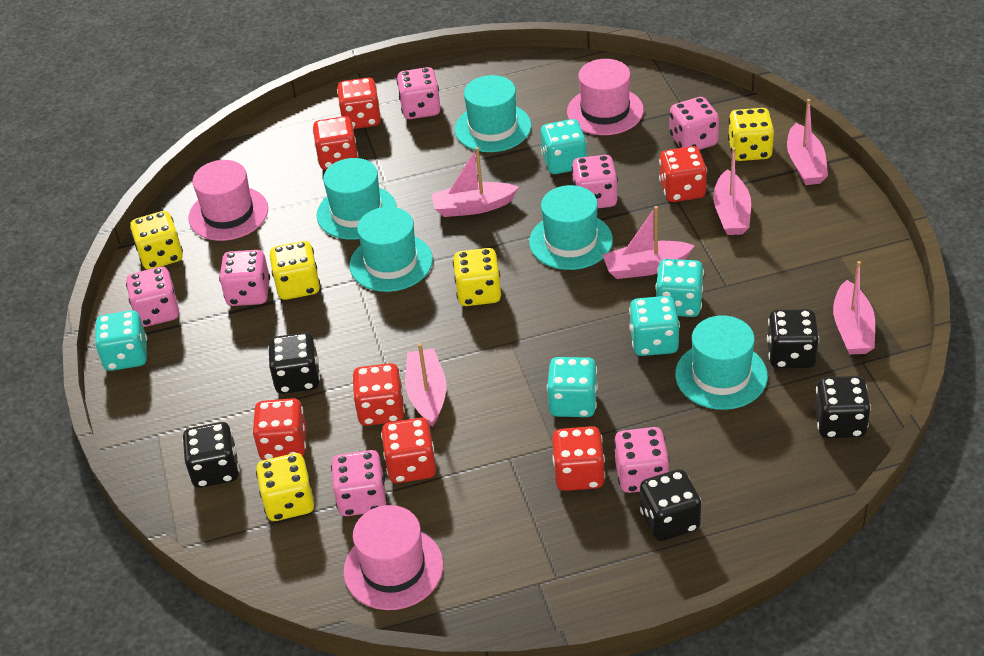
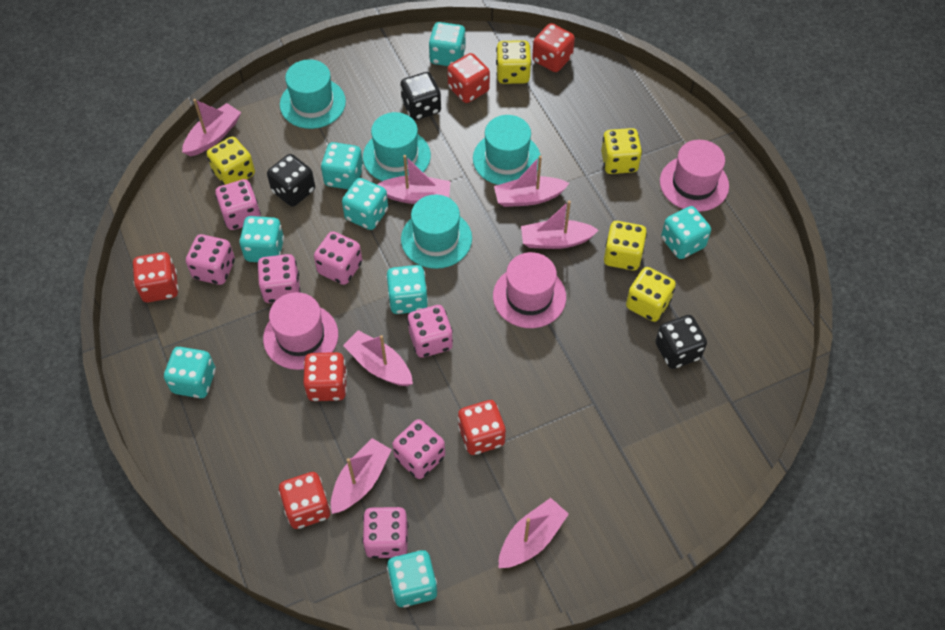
black dice: 5 -> 3
pink boat: 6 -> 7
red dice: 7 -> 6
turquoise dice: 5 -> 8
turquoise hat: 5 -> 4

